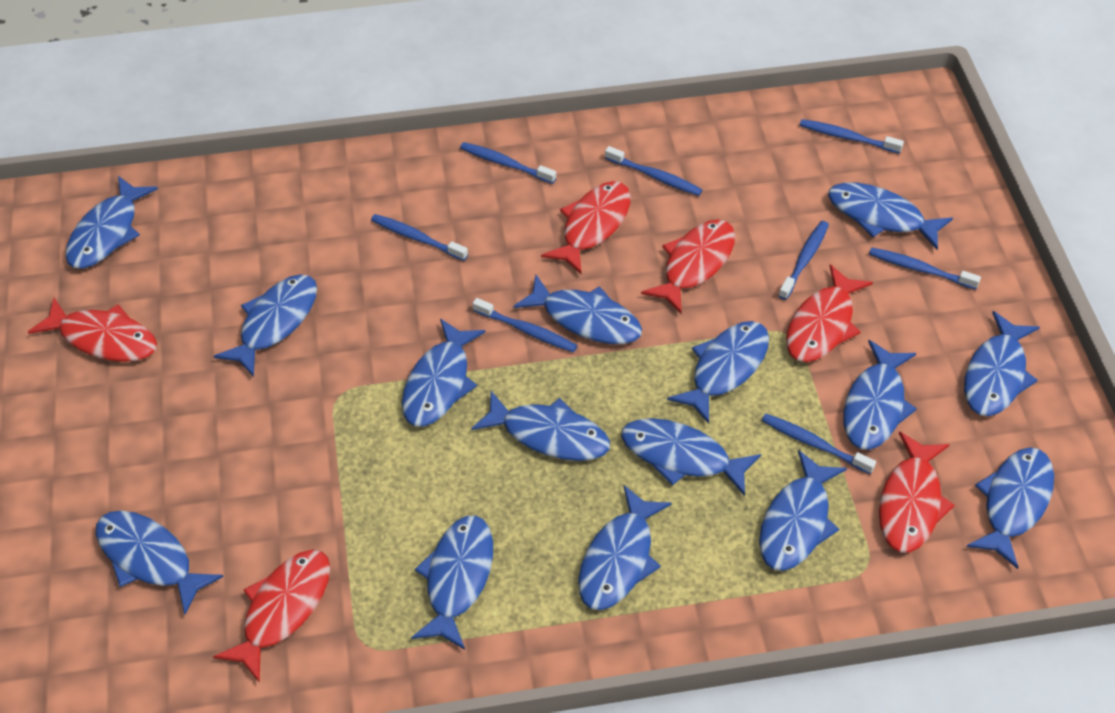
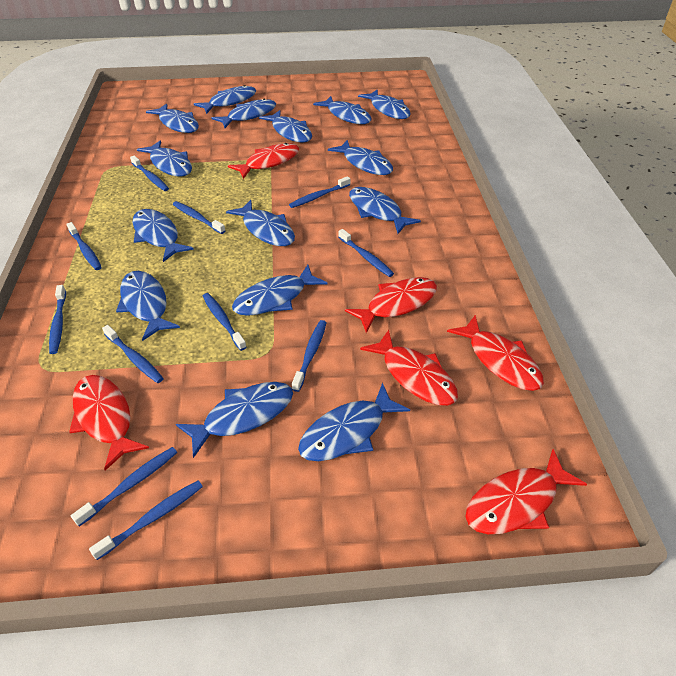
blue toothbrush: 8 -> 11

